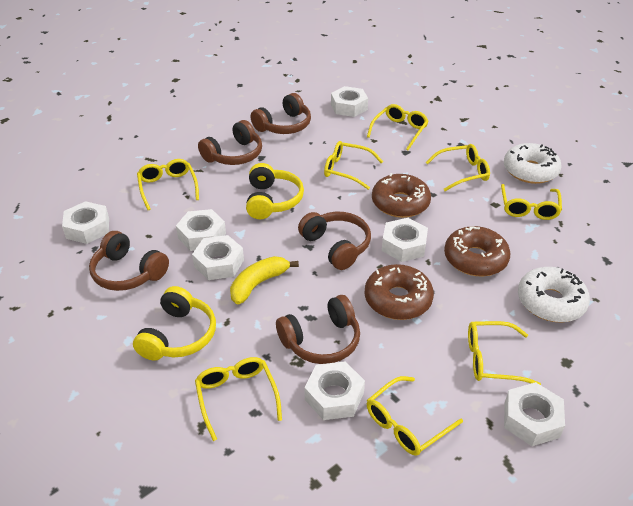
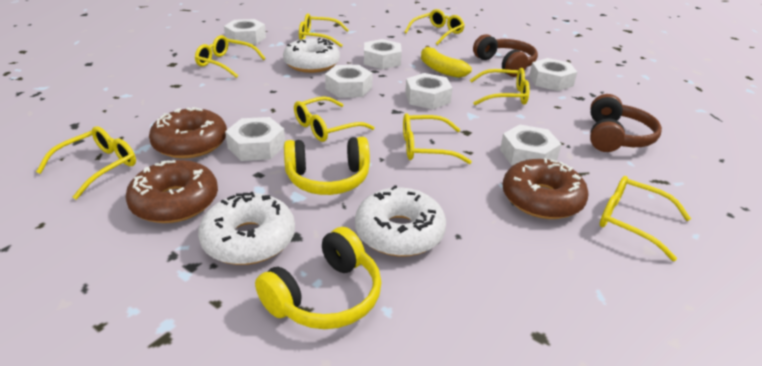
brown headphones: 5 -> 2
white donut: 2 -> 3

